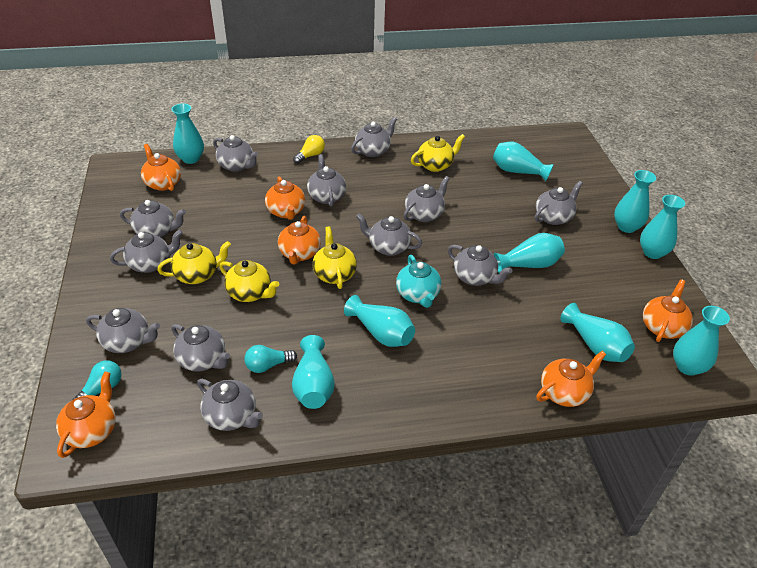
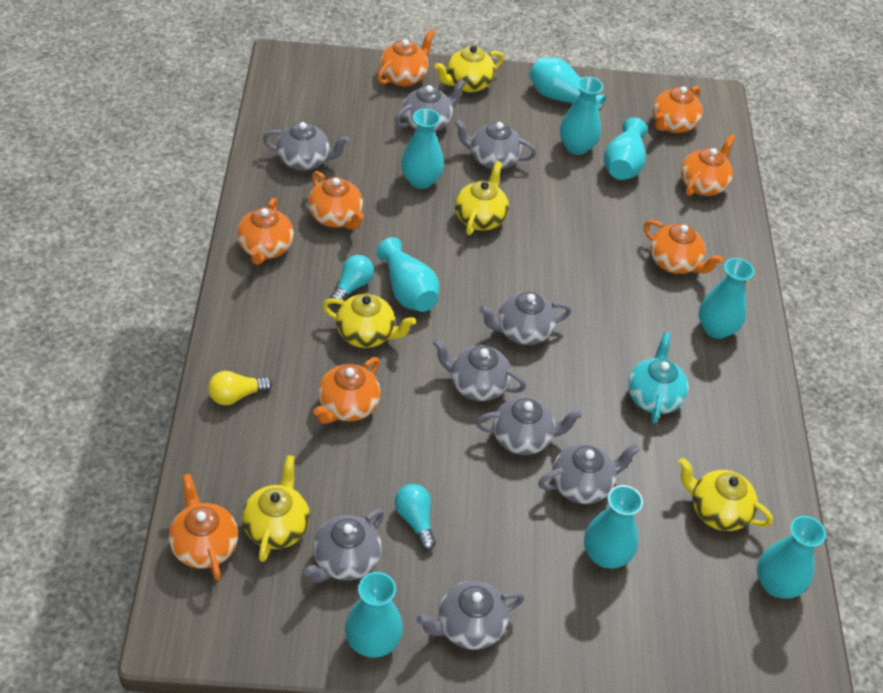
grey teapot: 12 -> 9
orange teapot: 6 -> 8
yellow teapot: 4 -> 5

